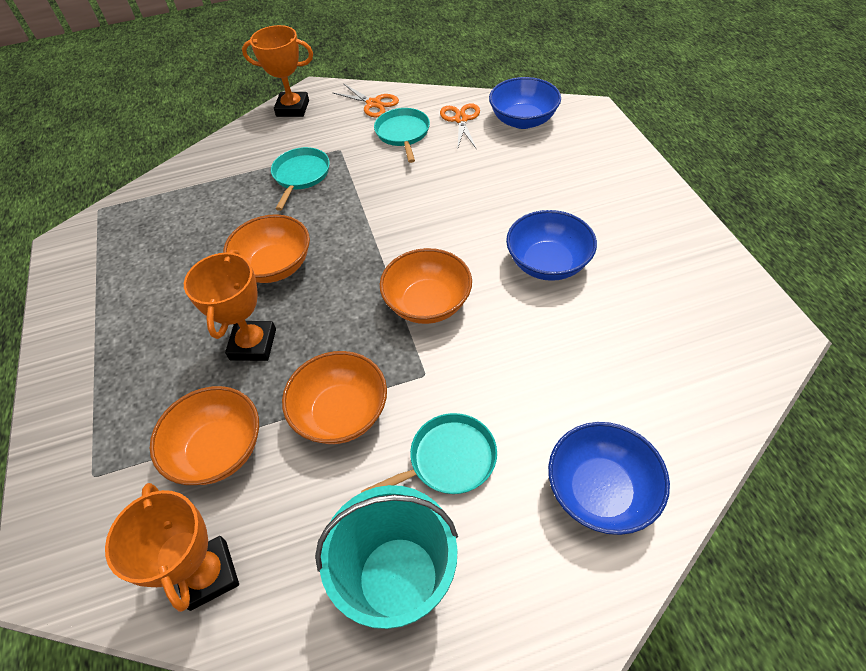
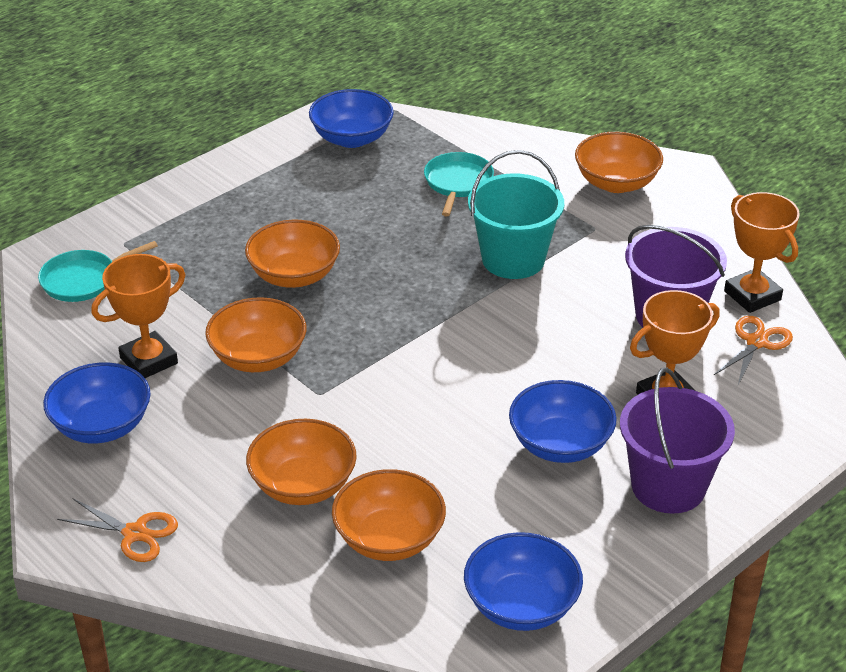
blue bowl: 3 -> 4
orange bowl: 4 -> 5
purple bucket: 0 -> 2
turquoise pan: 3 -> 2

